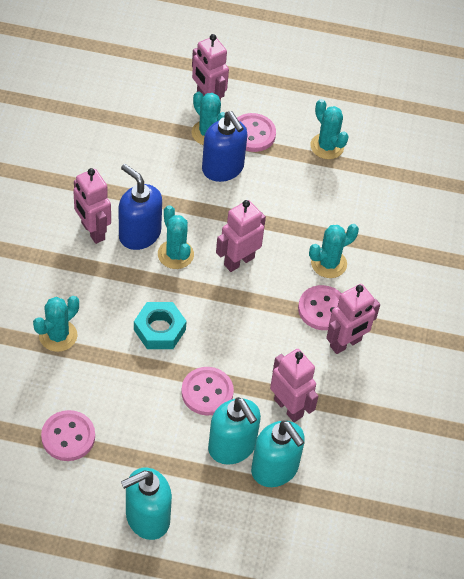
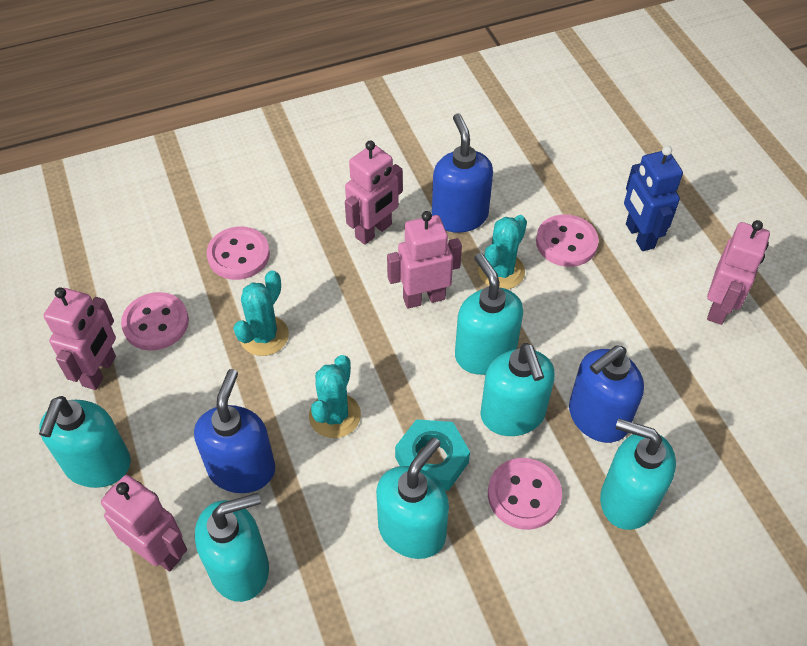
blue robot: 0 -> 1
blue soap dispenser: 2 -> 3
turquoise cactus: 5 -> 3
turquoise soap dispenser: 3 -> 6

